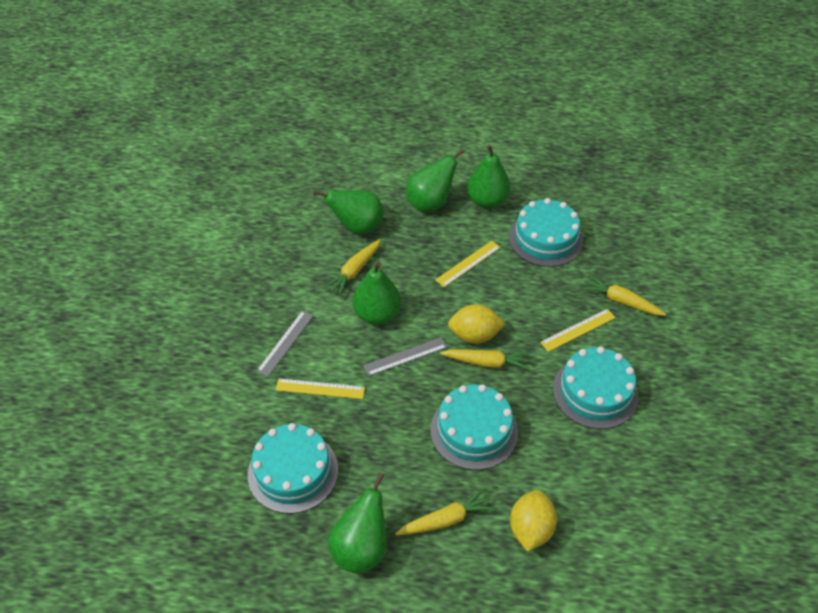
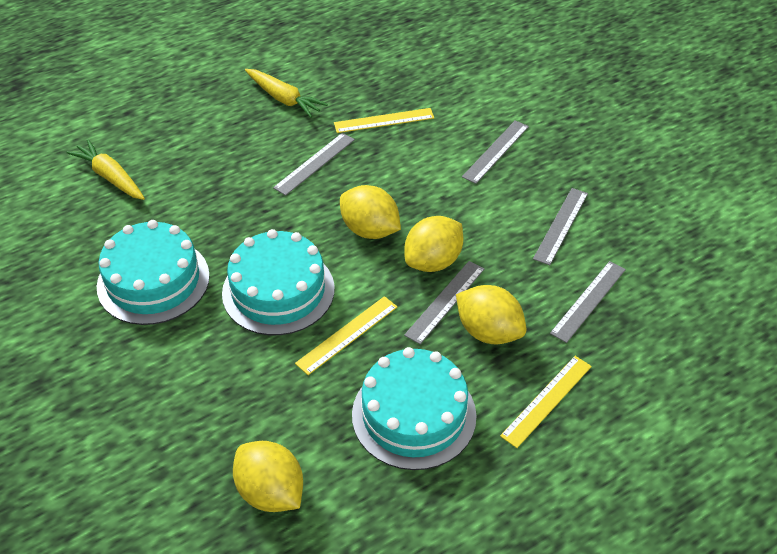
green pear: 5 -> 0
grey ruler: 2 -> 5
turquoise cake: 4 -> 3
yellow carrot: 4 -> 2
yellow lemon: 2 -> 4

